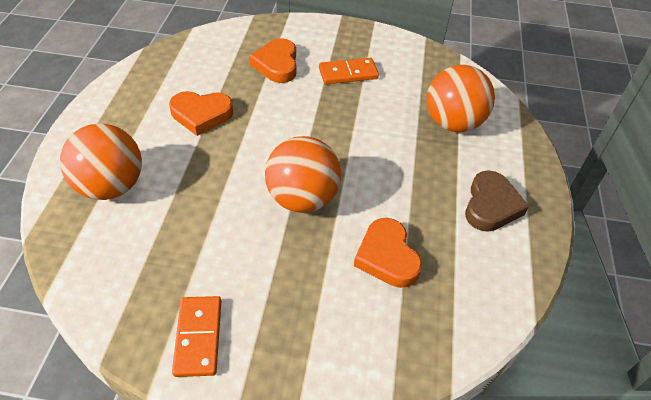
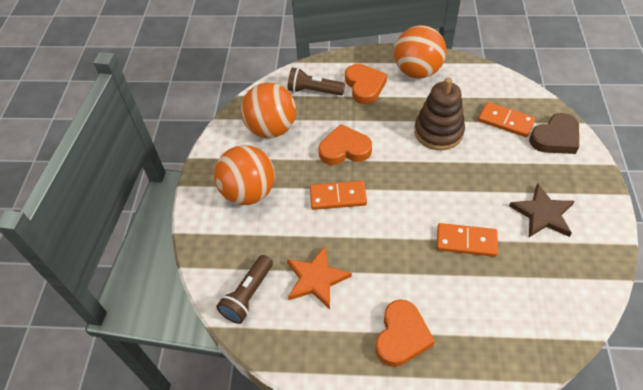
brown flashlight: 0 -> 2
brown stacking toy: 0 -> 1
brown star: 0 -> 1
orange domino: 2 -> 3
orange star: 0 -> 1

